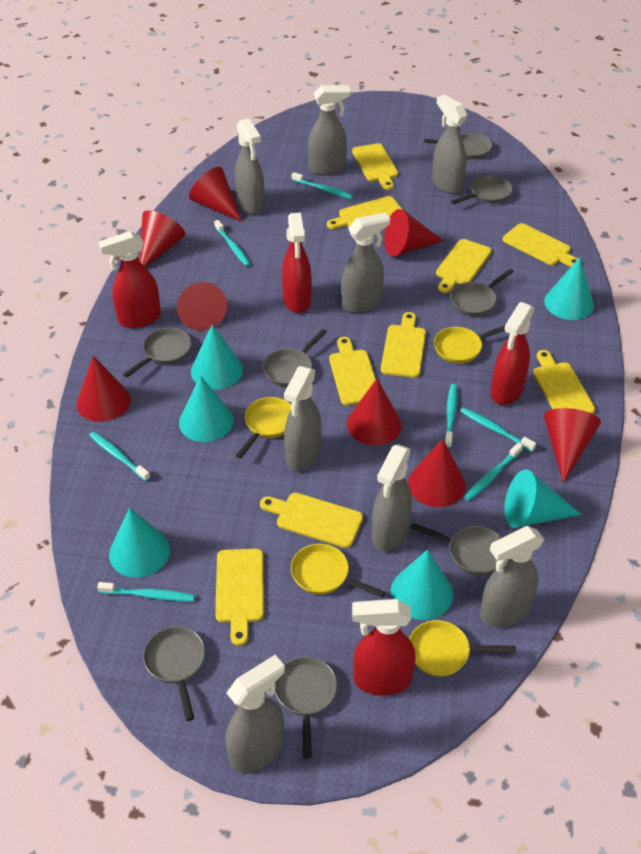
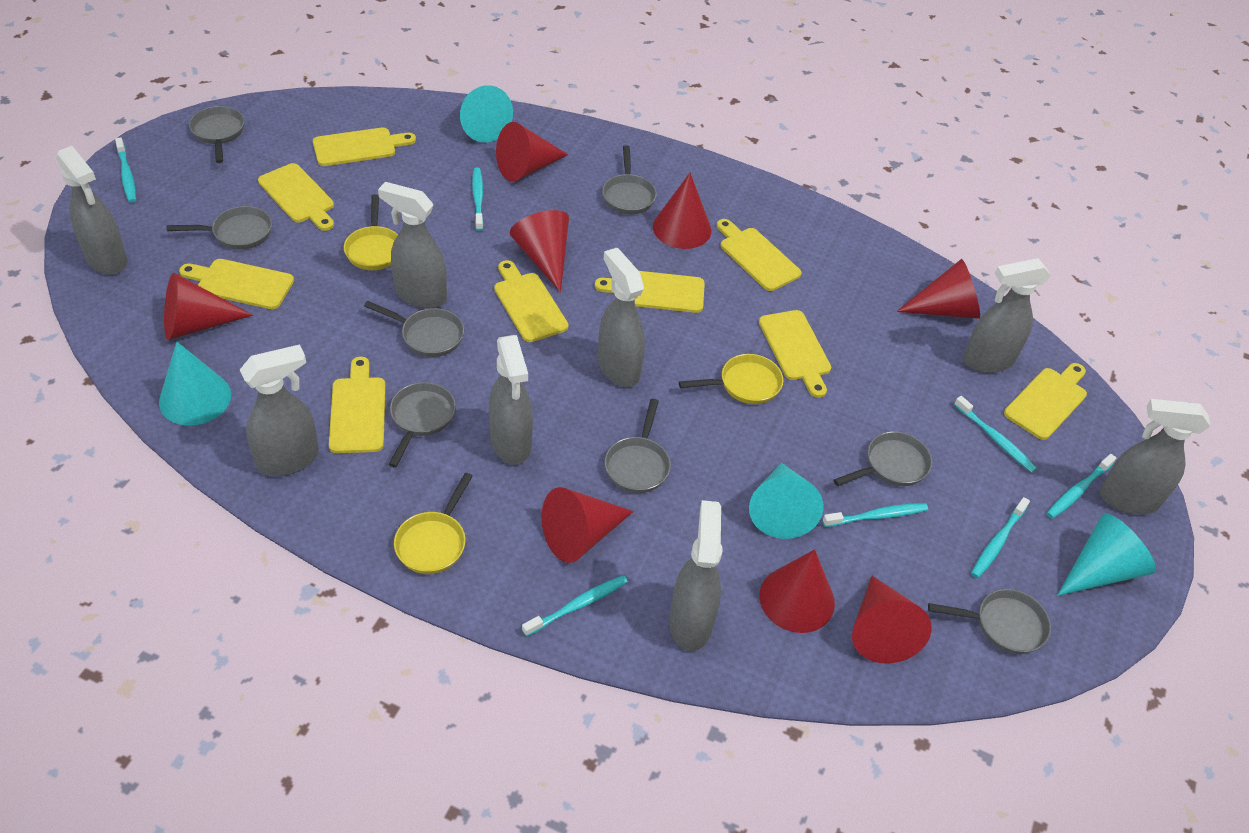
red spray bottle: 4 -> 0
turquoise cone: 6 -> 4
yellow pan: 4 -> 3

